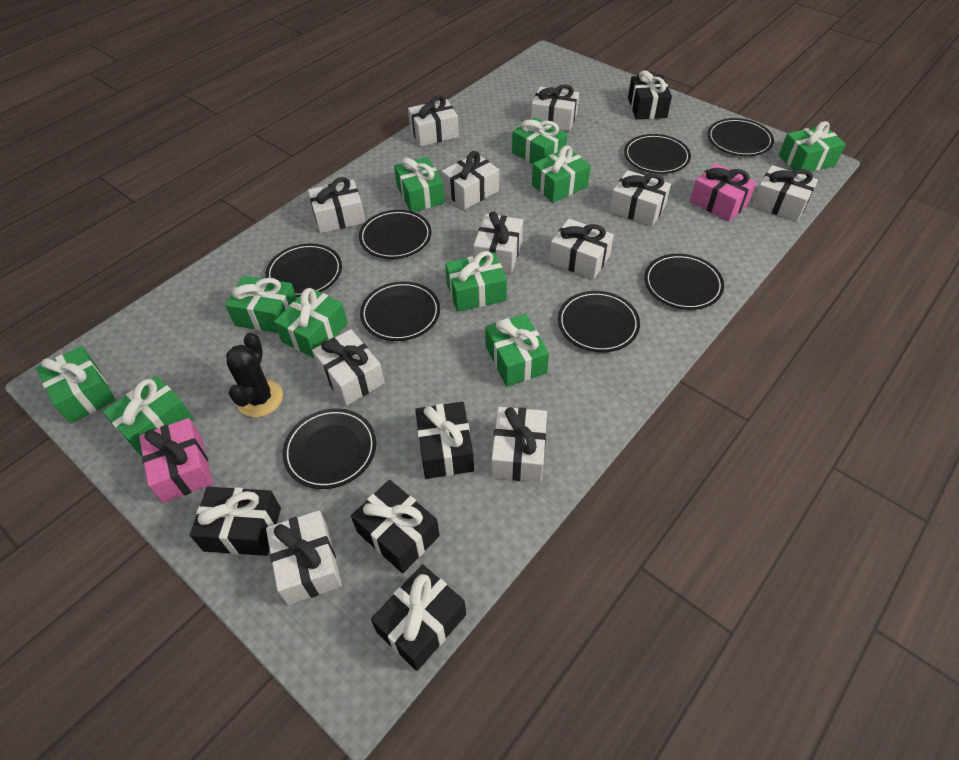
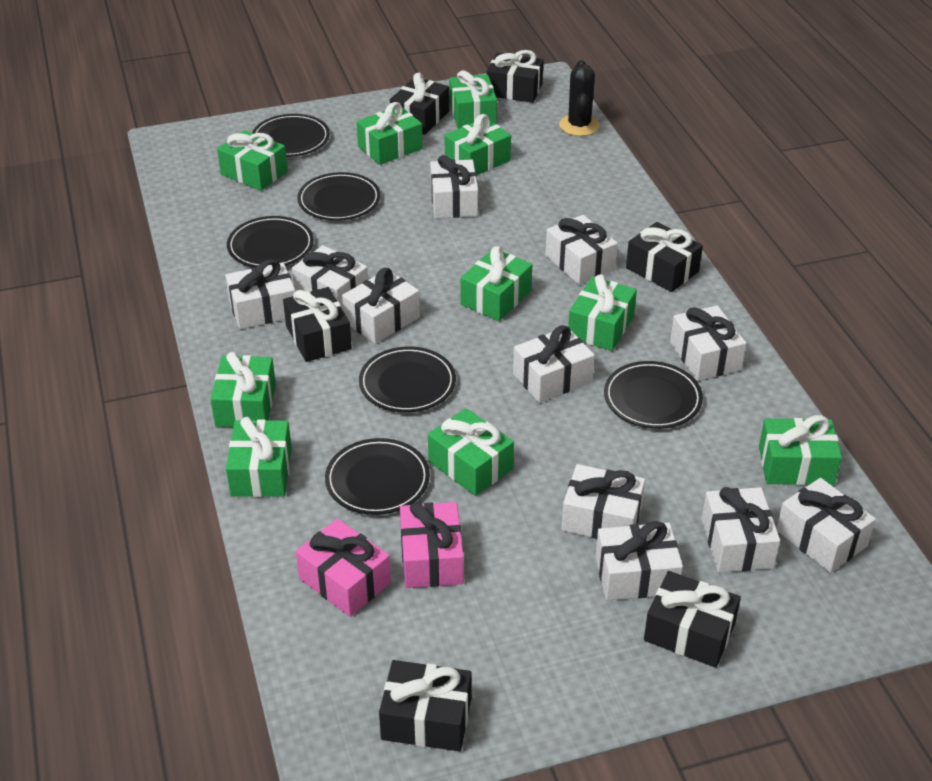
black gift: 5 -> 6
black plate: 8 -> 6

